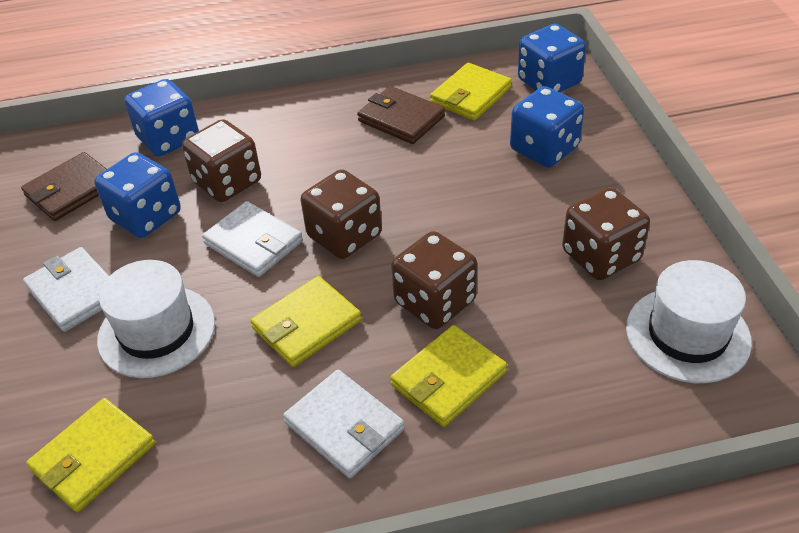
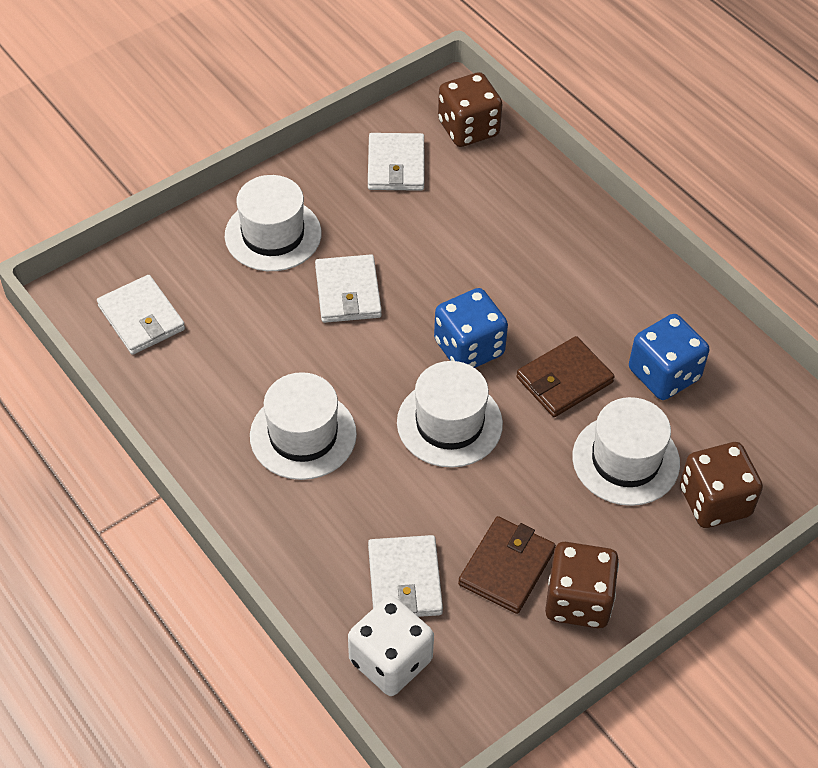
blue dice: 4 -> 2
brown dice: 4 -> 3
white dice: 0 -> 1
white hat: 2 -> 4
white wallet: 3 -> 4
yellow wallet: 4 -> 0

